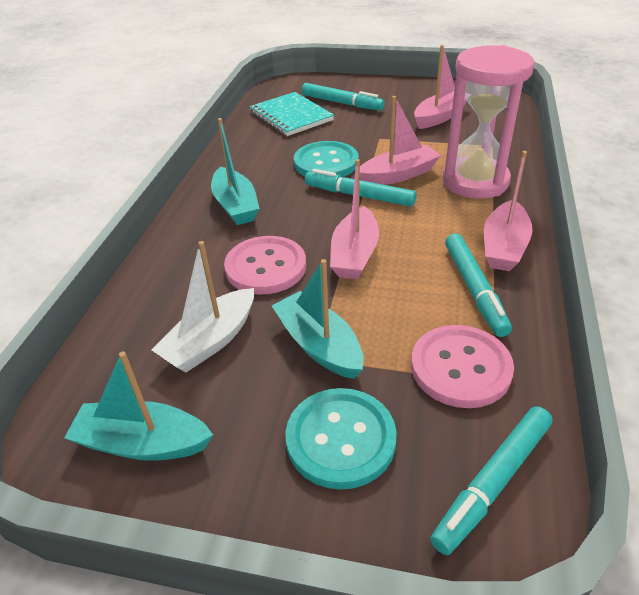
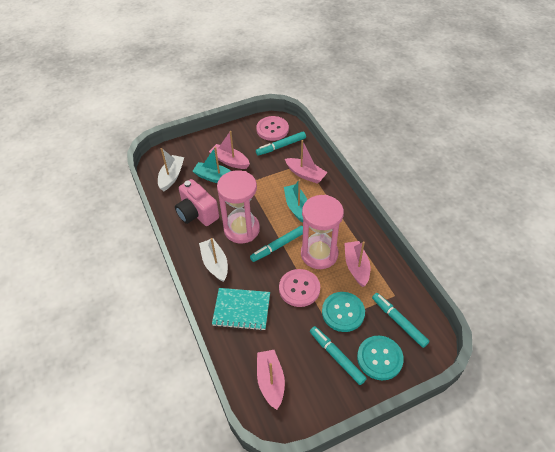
pink camera: 0 -> 1
pink hourglass: 1 -> 2
turquoise boat: 3 -> 2
white boat: 1 -> 2

